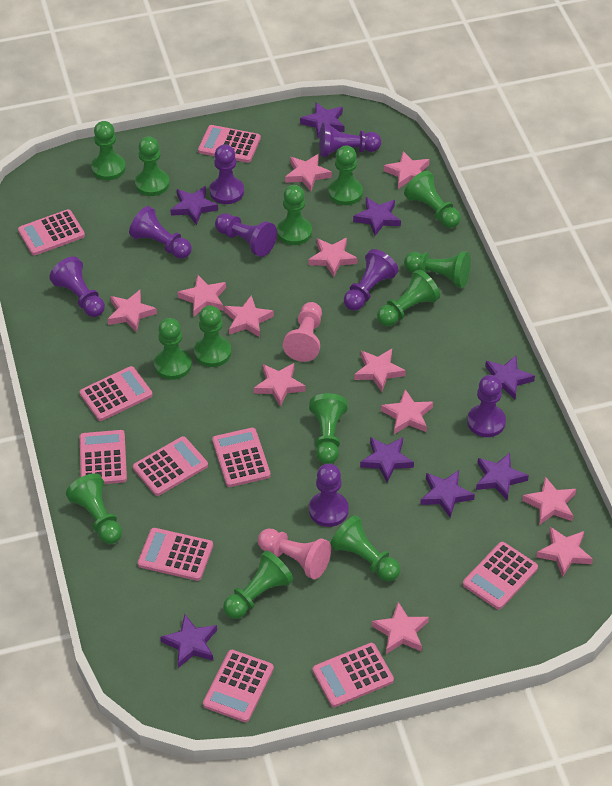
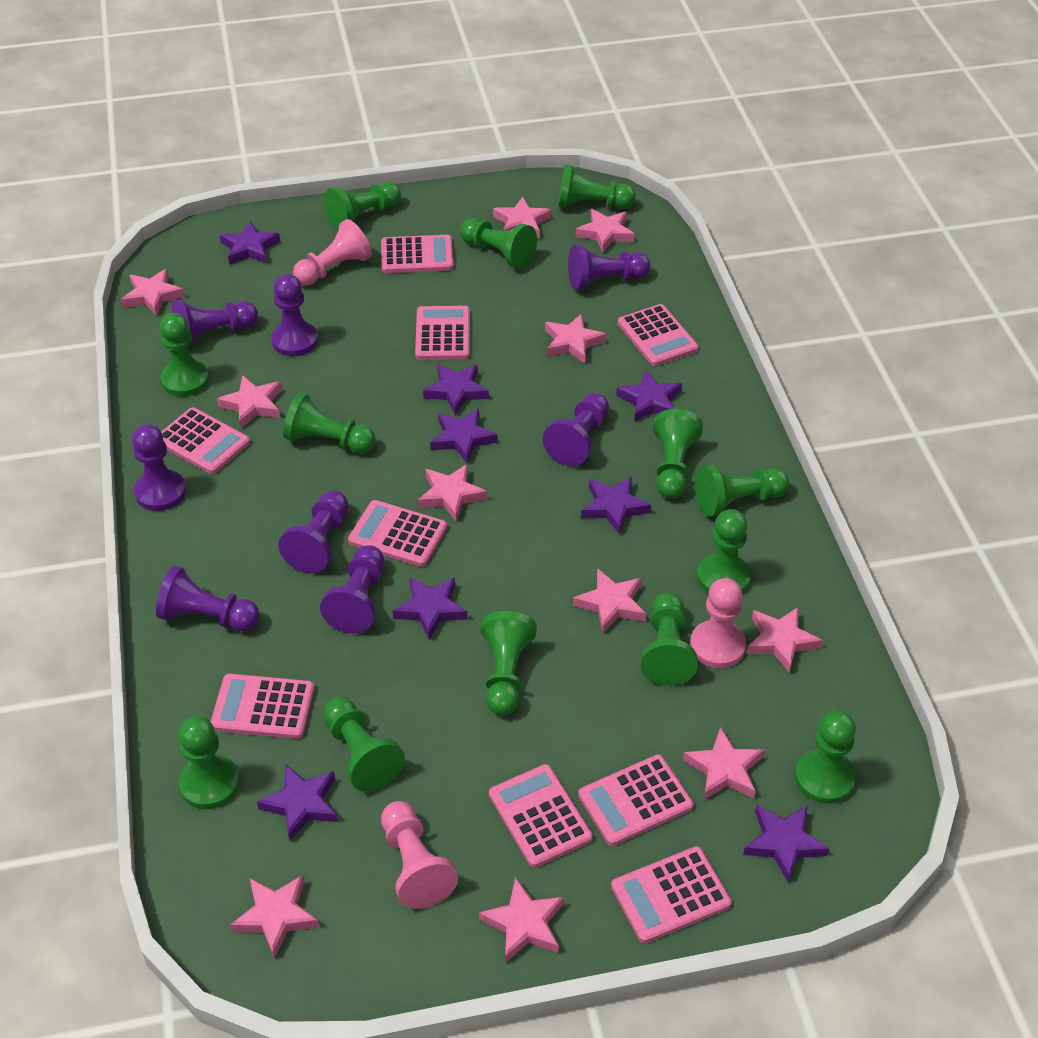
pink calculator: 10 -> 9
pink pawn: 2 -> 3
pink star: 12 -> 11

